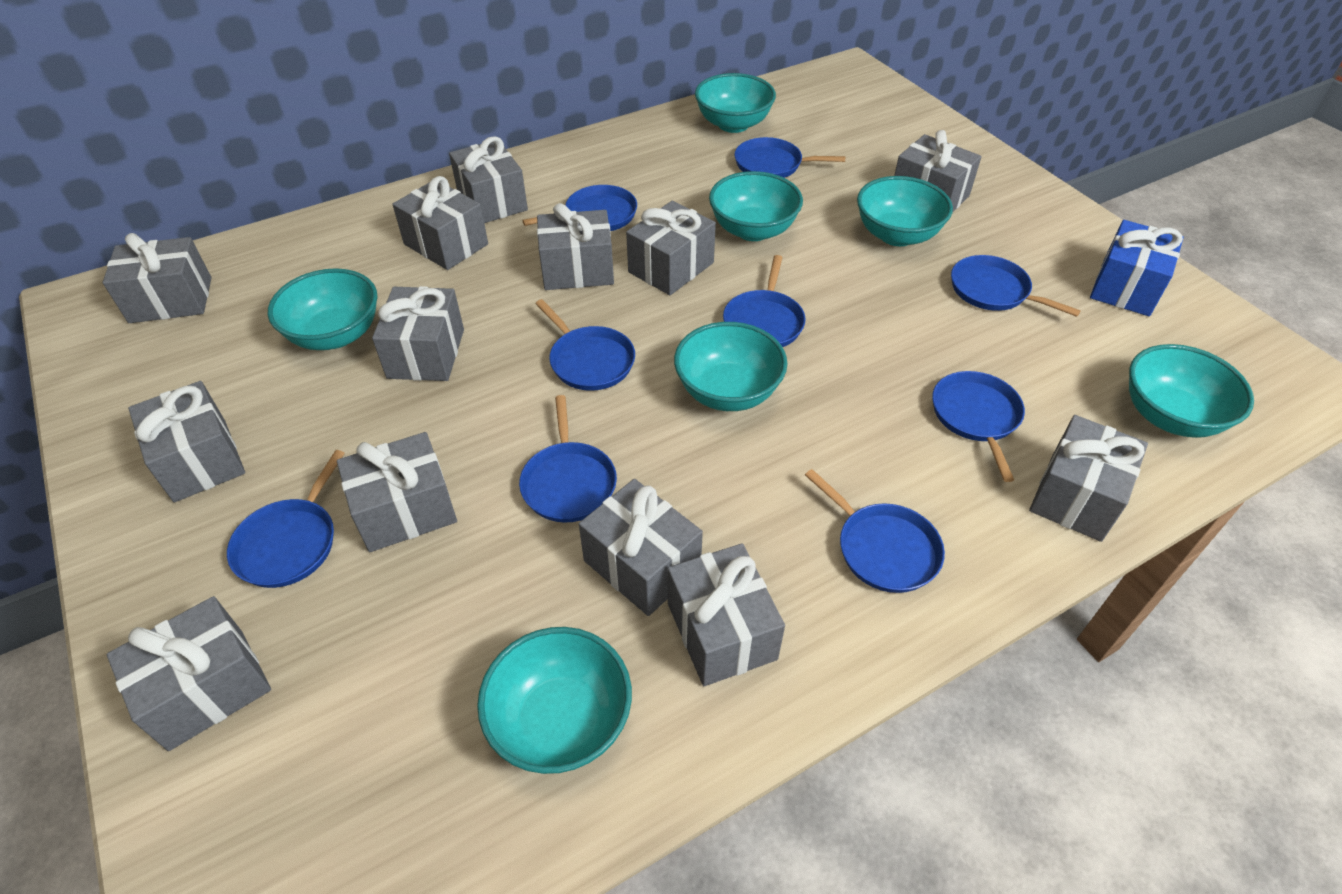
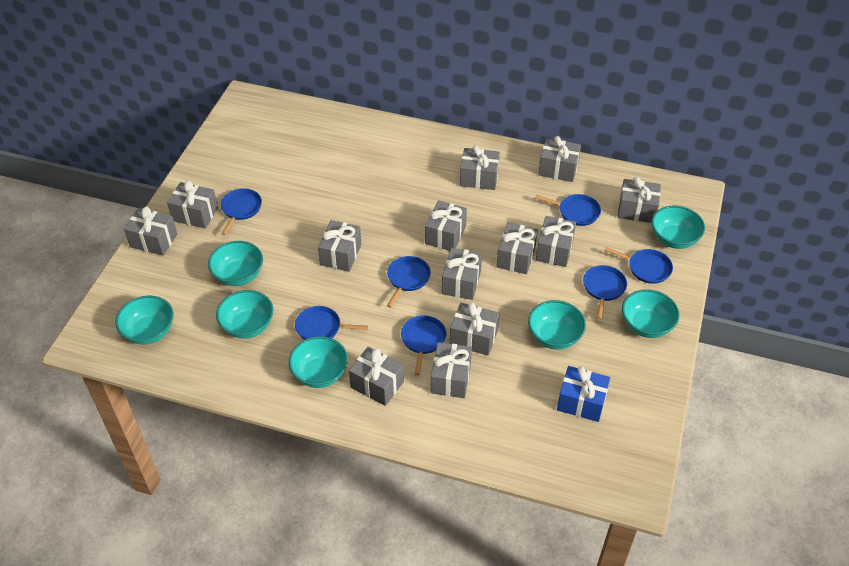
blue pan: 9 -> 7

